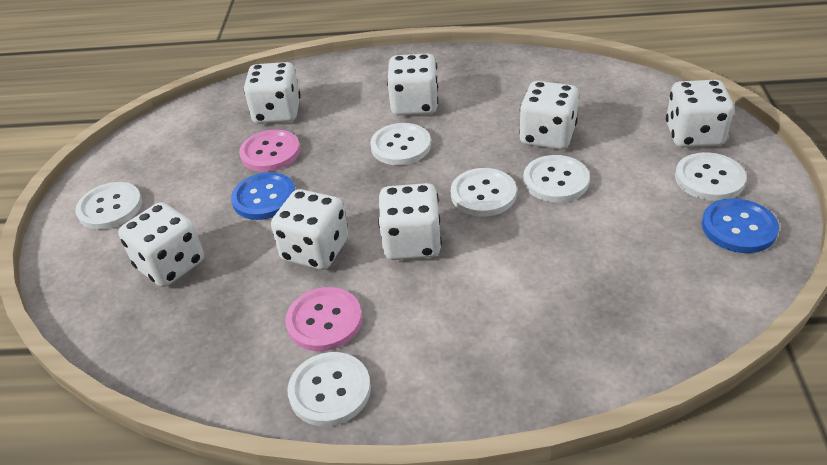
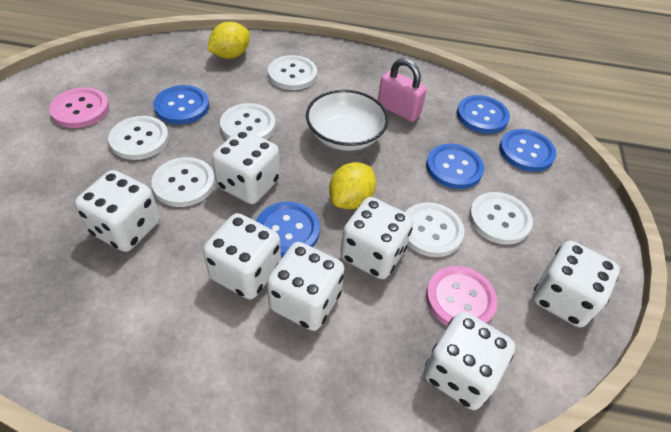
blue button: 2 -> 5
pink padlock: 0 -> 1
white bowl: 0 -> 1
yellow lemon: 0 -> 2

